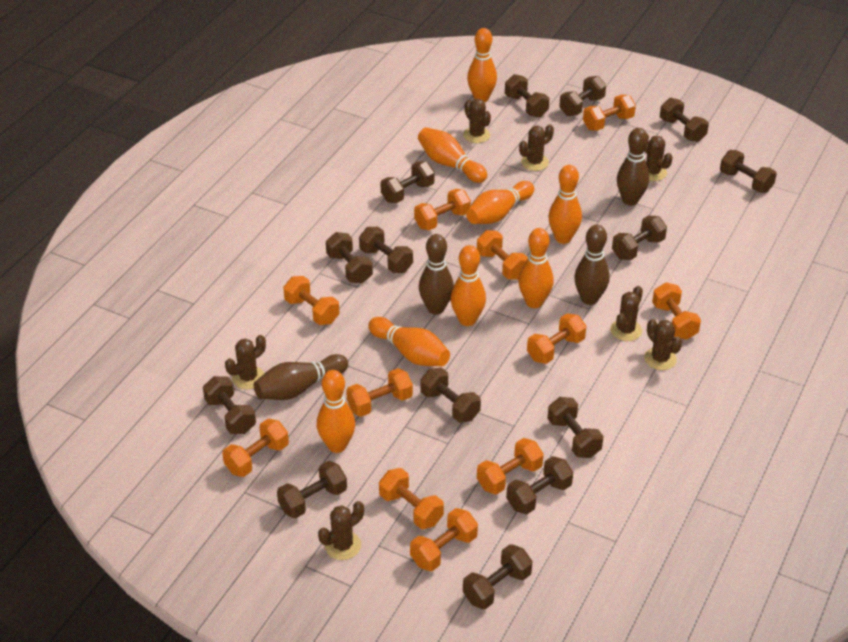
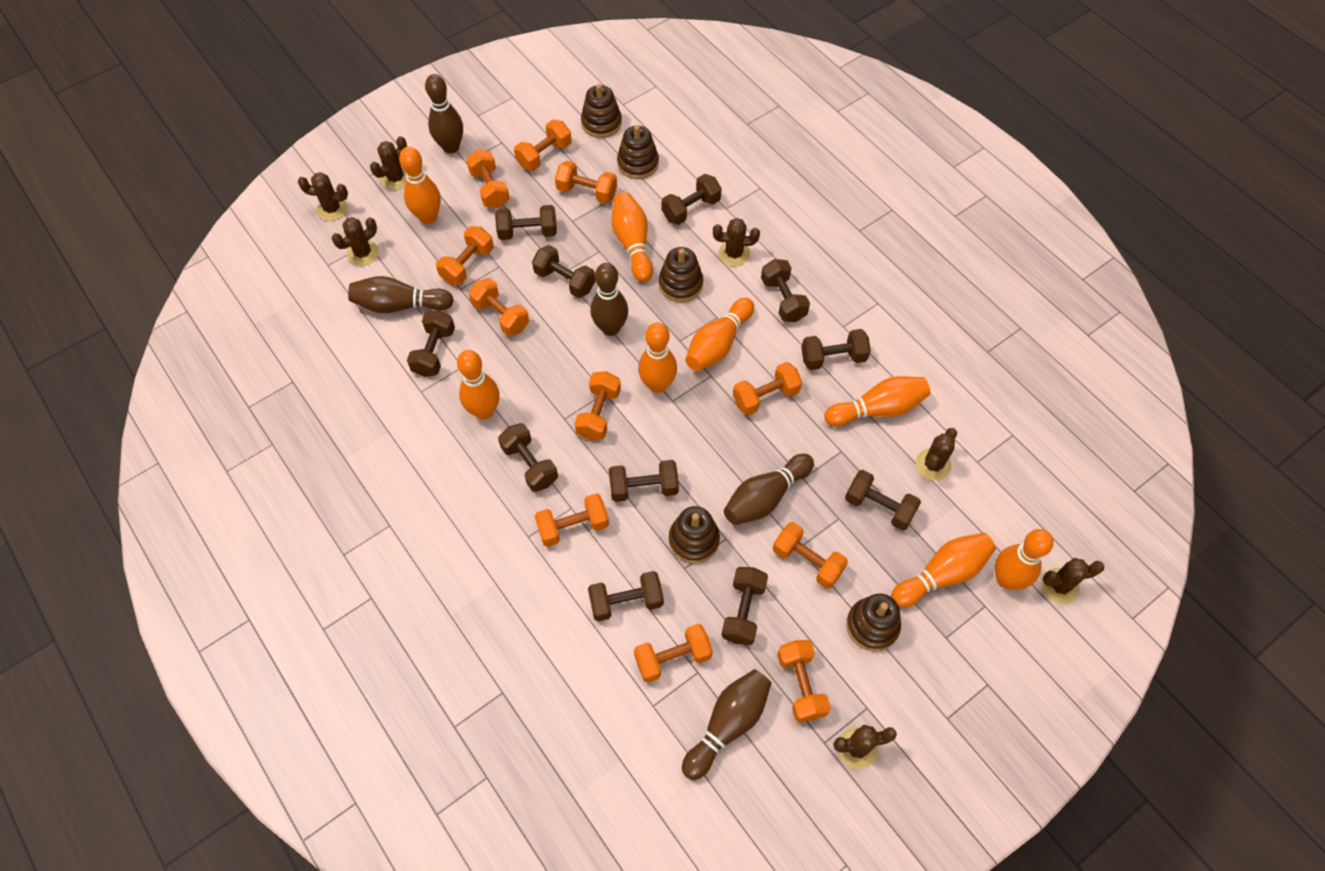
brown bowling pin: 4 -> 5
brown dumbbell: 14 -> 11
brown stacking toy: 0 -> 5

